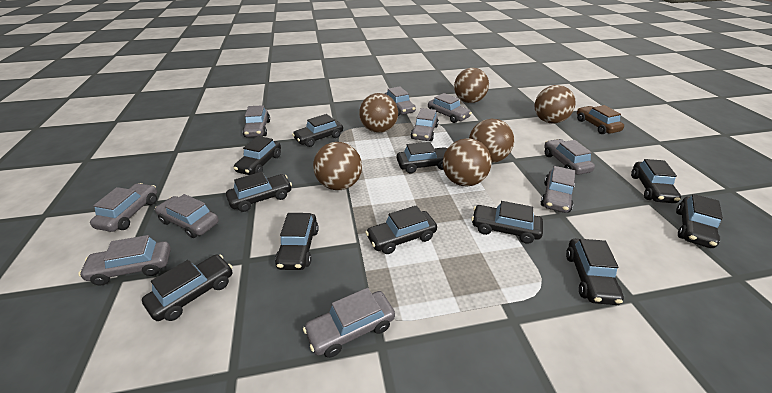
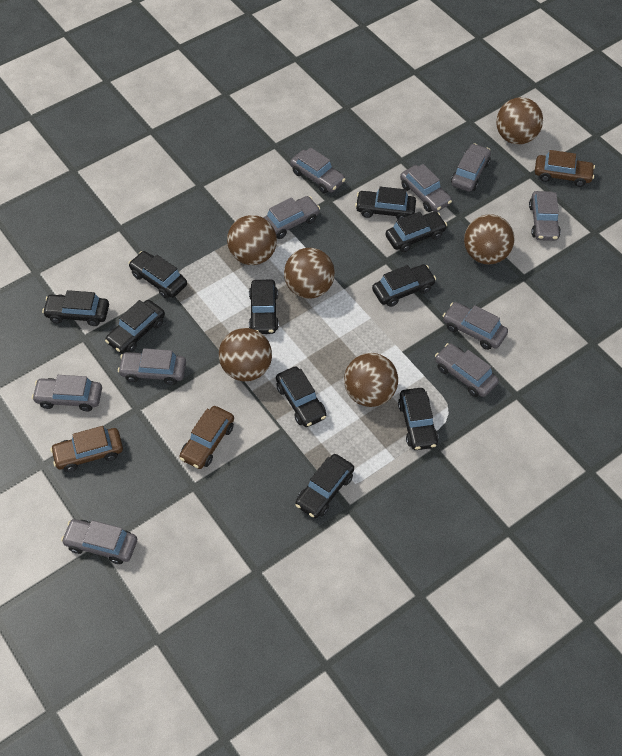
black car: 11 -> 10
brown car: 1 -> 3

